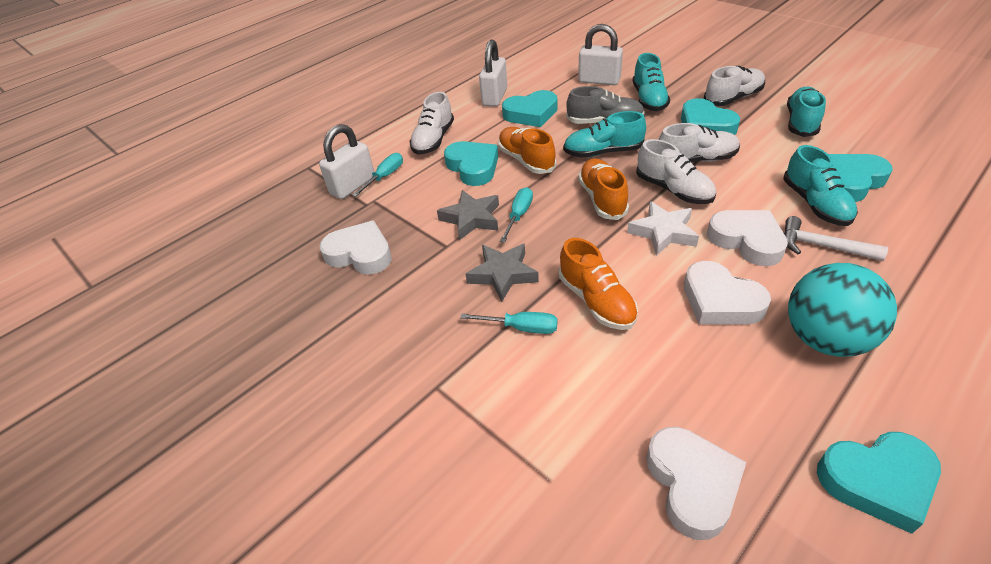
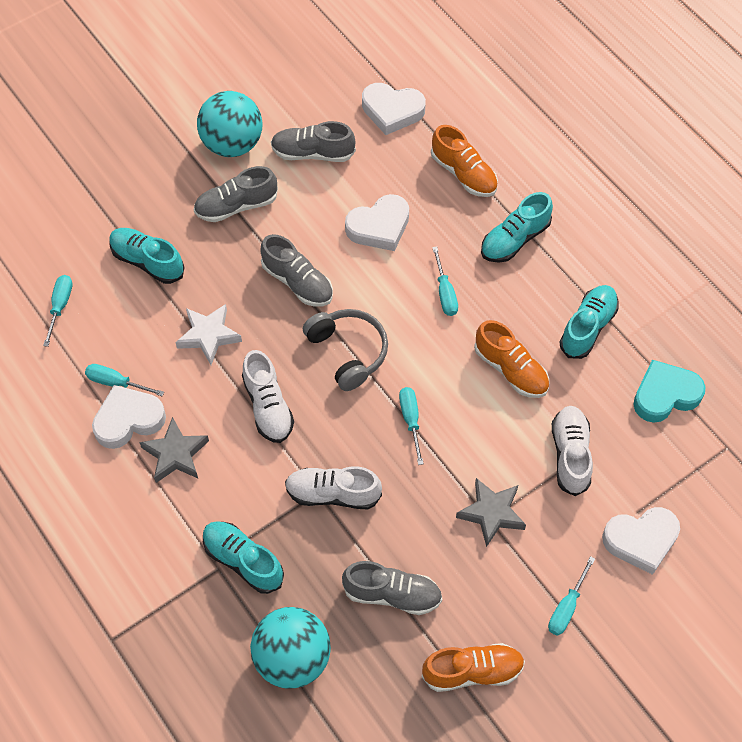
grey headphones: 0 -> 1
grey shoe: 1 -> 4
turquoise ball: 1 -> 2
turquoise heart: 5 -> 1
turquoise screwdriver: 3 -> 5
white hammer: 1 -> 0
white padlock: 3 -> 0
white shoe: 4 -> 3

